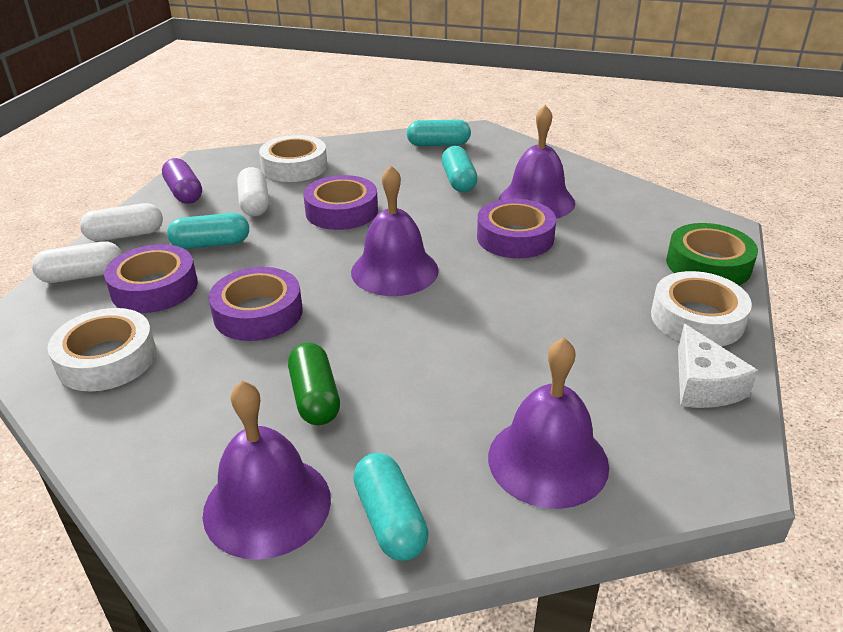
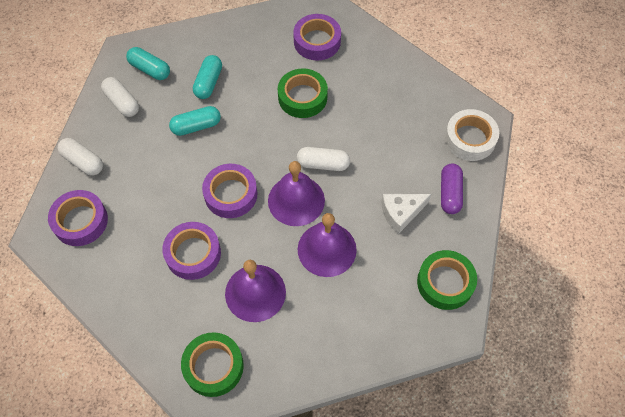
green capsule: 1 -> 0
green tape: 1 -> 3
purple bell: 4 -> 3
turquoise capsule: 4 -> 3
white tape: 3 -> 1

